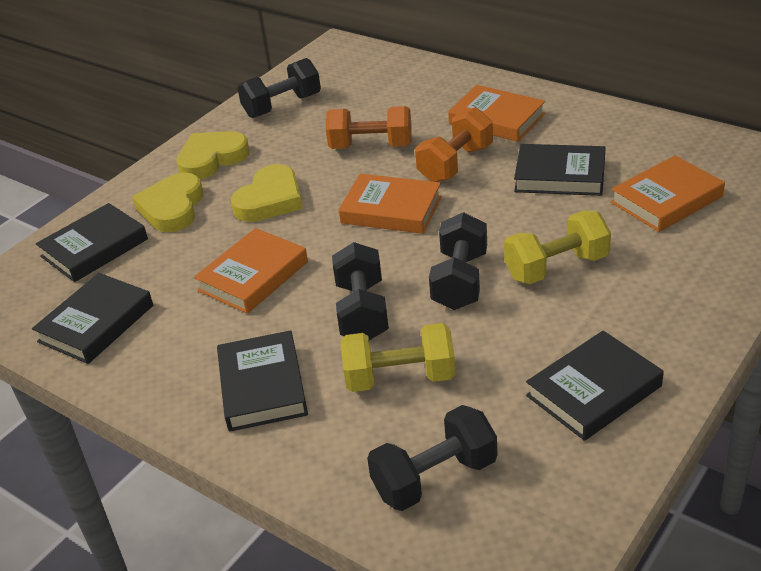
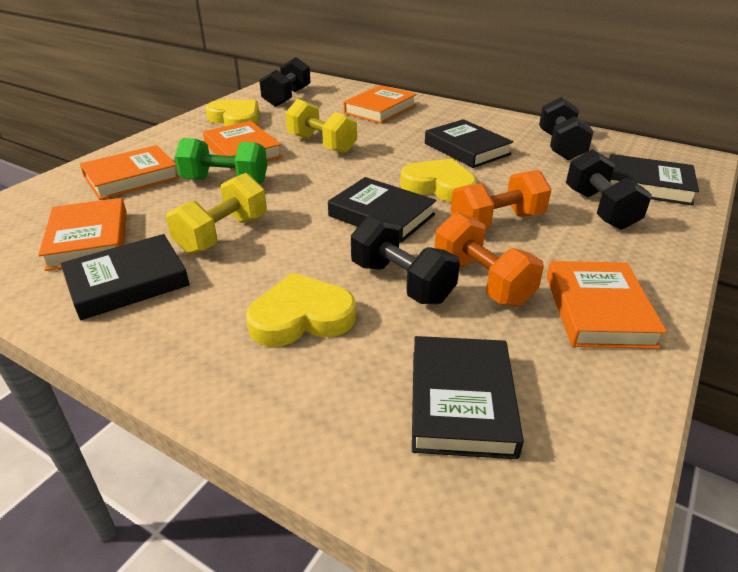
green dumbbell: 0 -> 1
orange book: 4 -> 5

